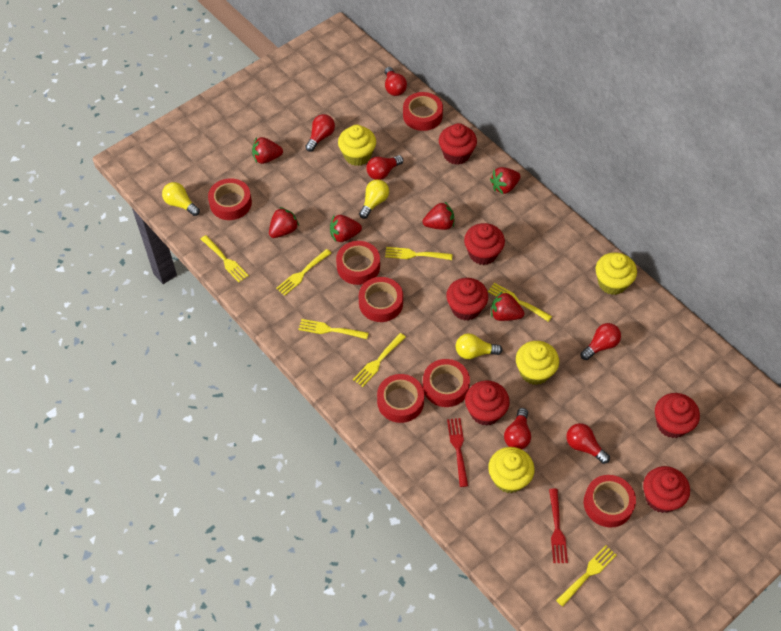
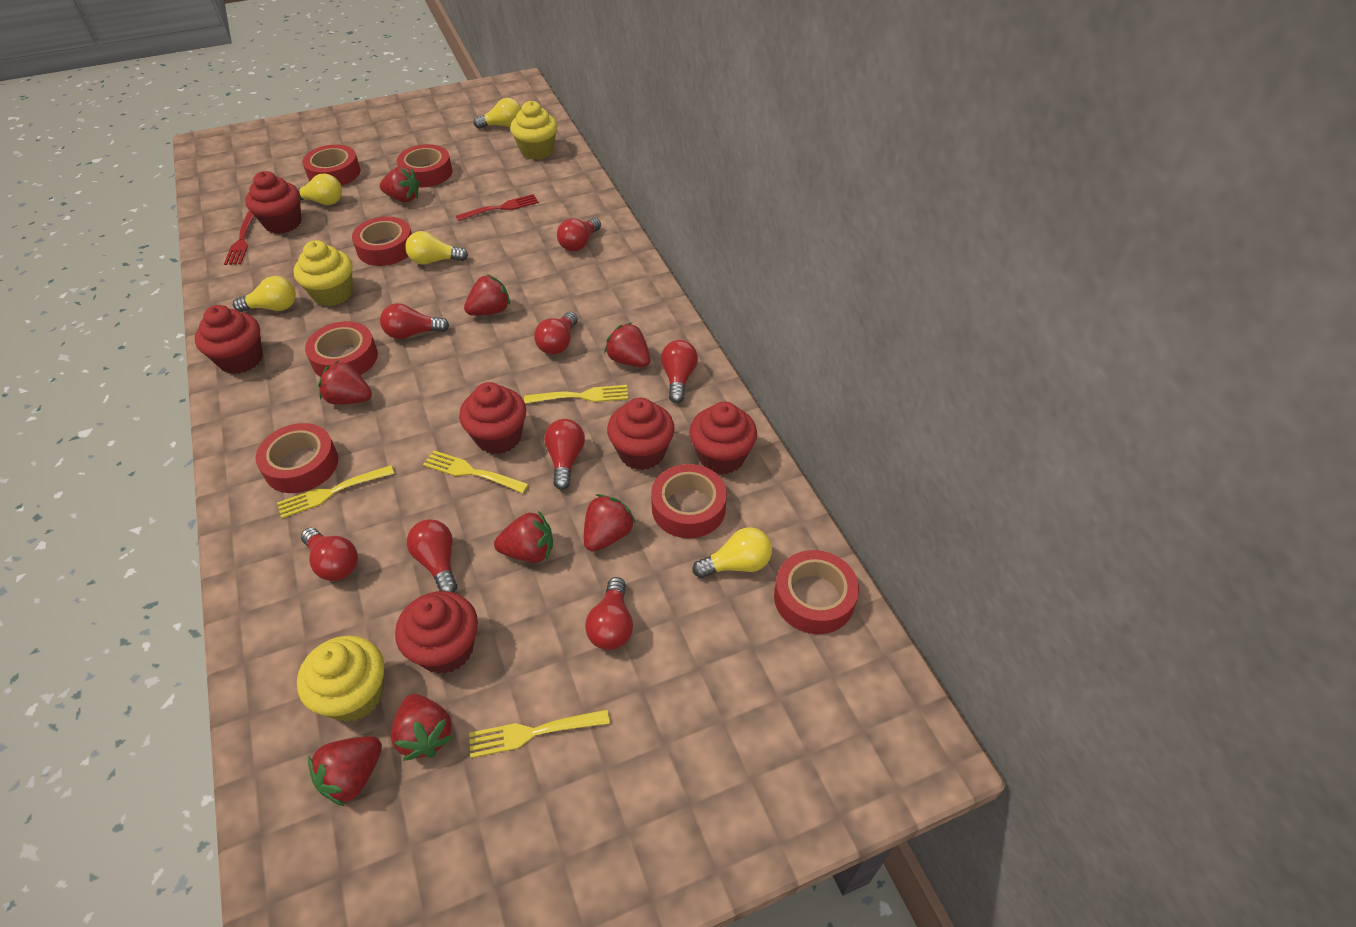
red light bulb: 6 -> 8
red strawberry: 6 -> 8
yellow cupcake: 4 -> 3
yellow fork: 7 -> 4
yellow light bulb: 3 -> 5

